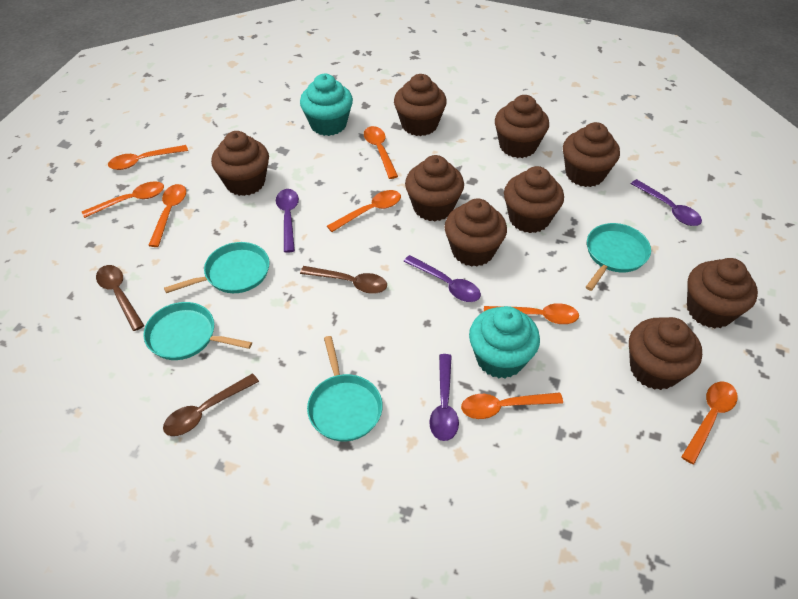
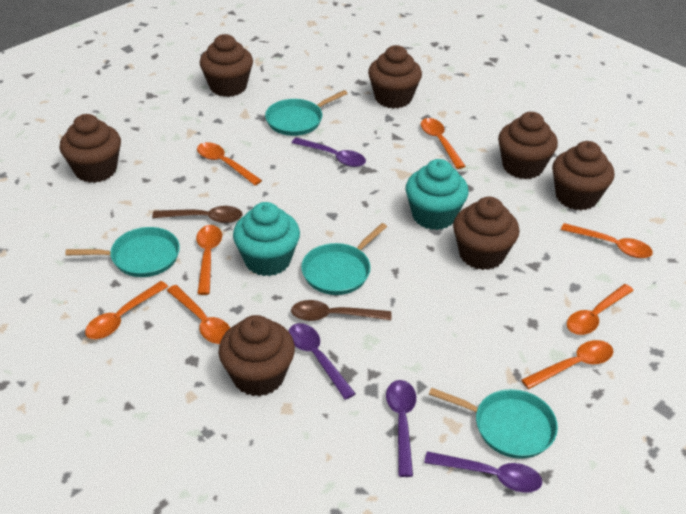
brown cupcake: 9 -> 7
brown spoon: 3 -> 2

